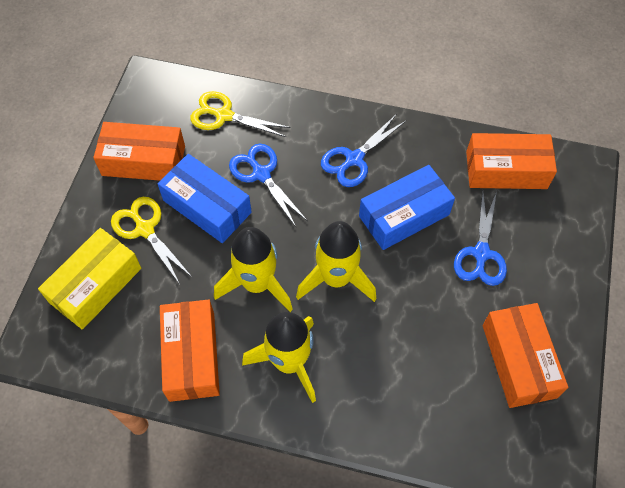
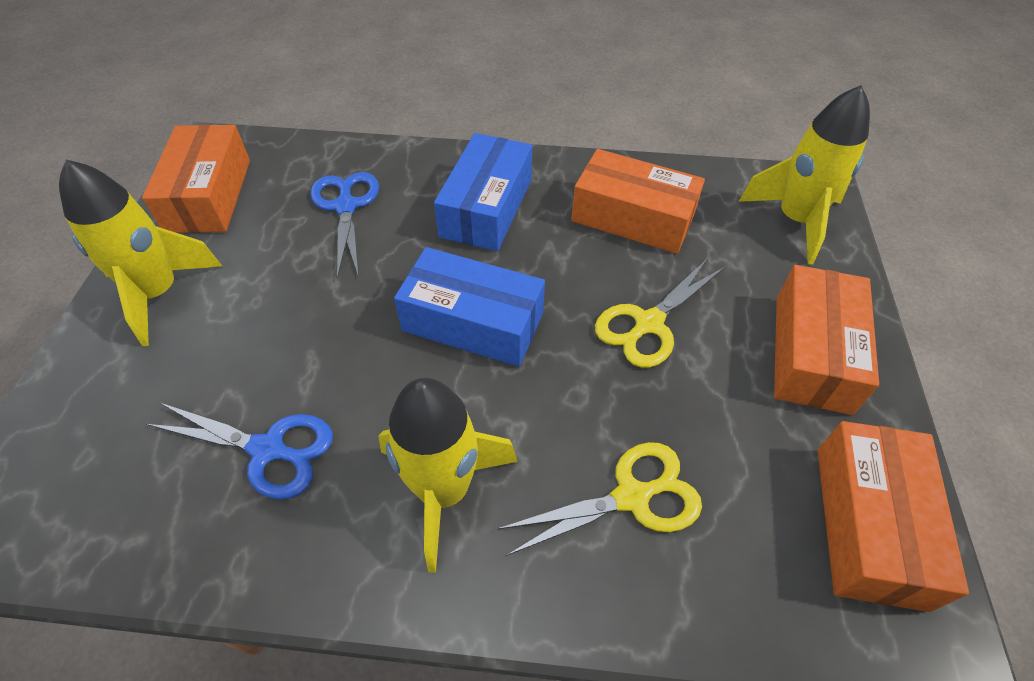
blue scissors: 3 -> 2
yellow box: 1 -> 0

